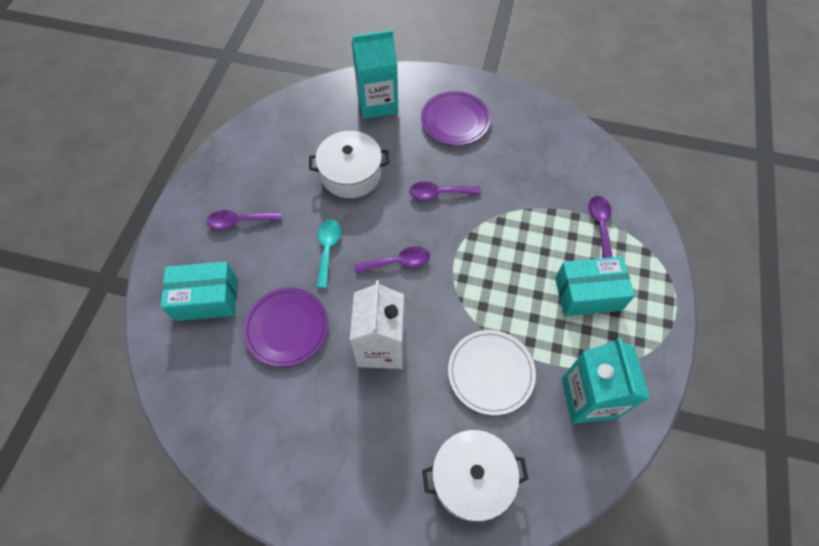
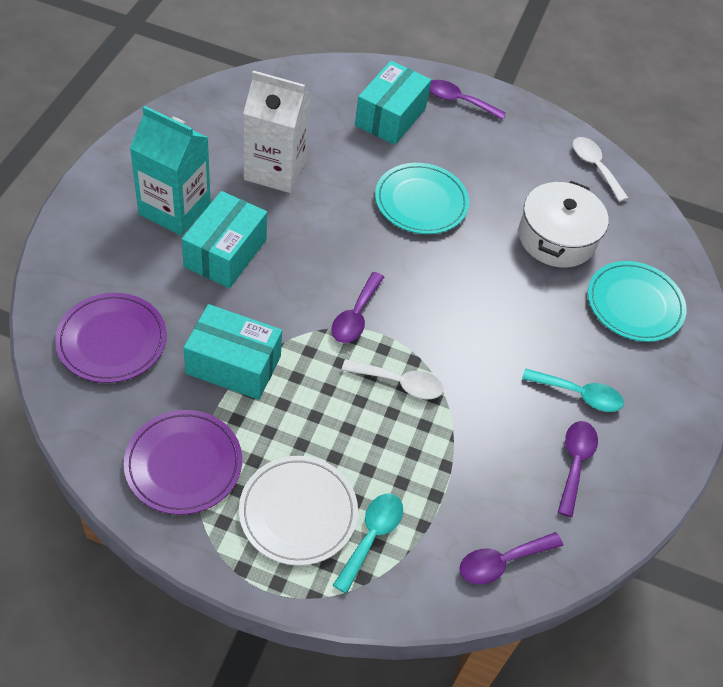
turquoise box: 2 -> 3
turquoise carton: 2 -> 1
turquoise plate: 0 -> 2
turquoise spoon: 1 -> 2
white pot: 2 -> 1
white spoon: 0 -> 2

